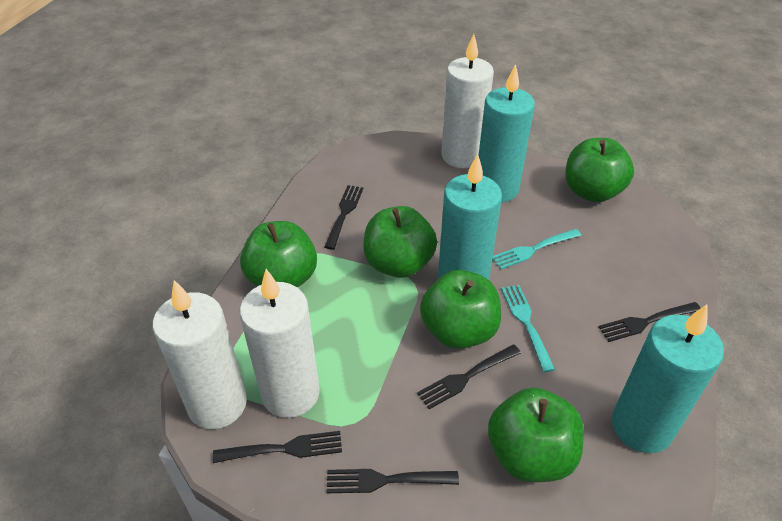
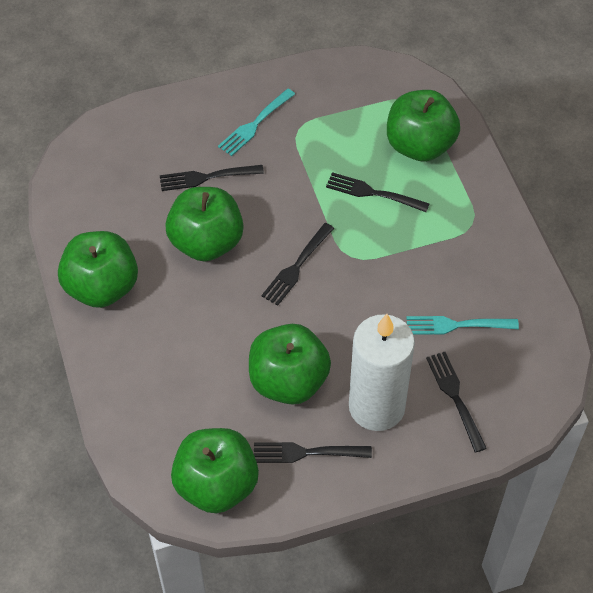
turquoise candle: 3 -> 0
white candle: 3 -> 1

